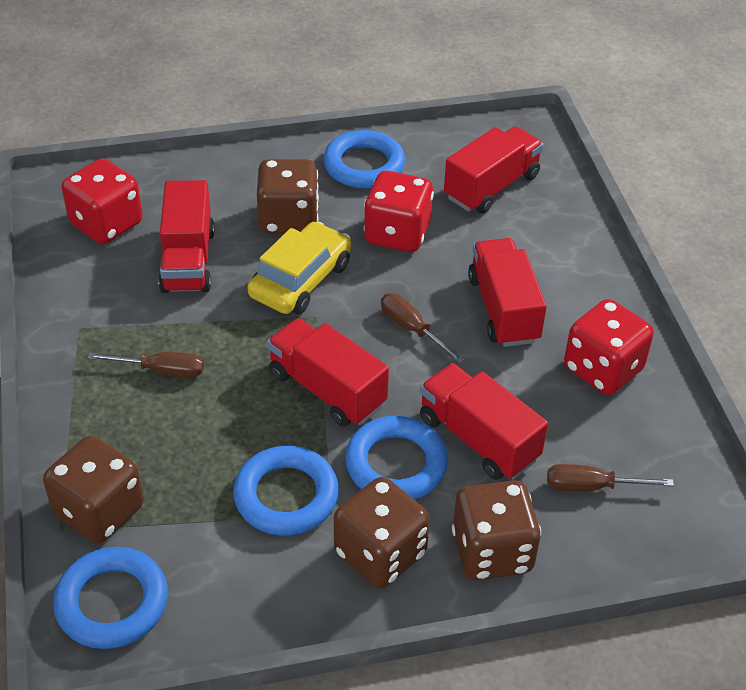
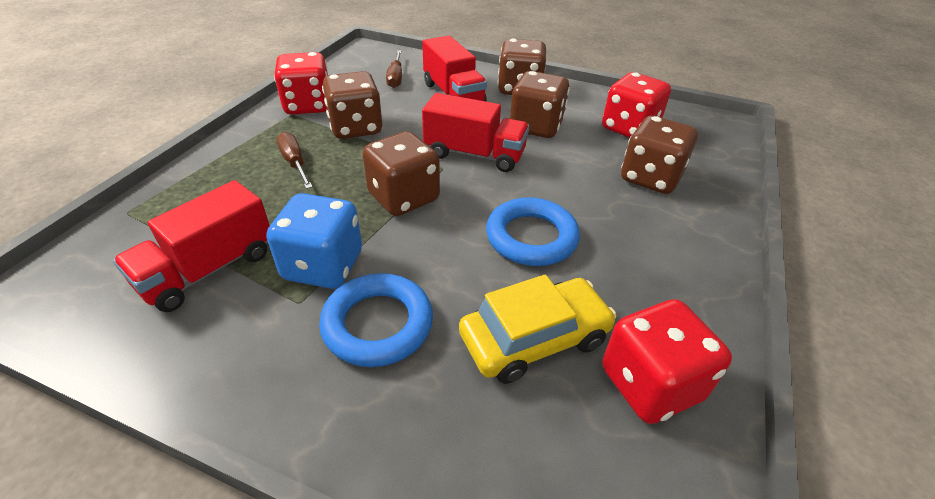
blue dice: 0 -> 1
blue ring: 4 -> 2
brown dice: 4 -> 5
brown screwdriver: 3 -> 2
red truck: 5 -> 3

